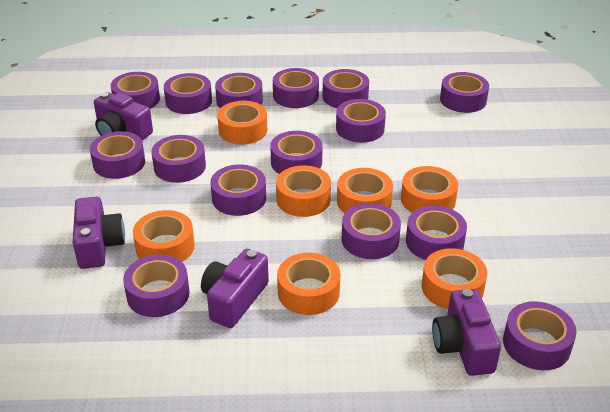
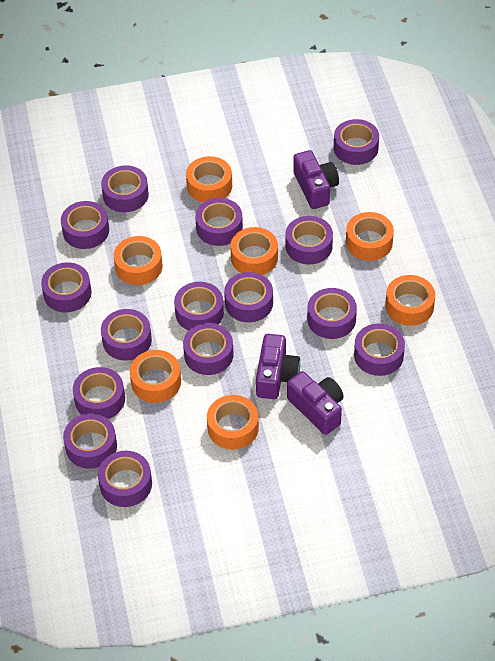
purple camera: 4 -> 3

